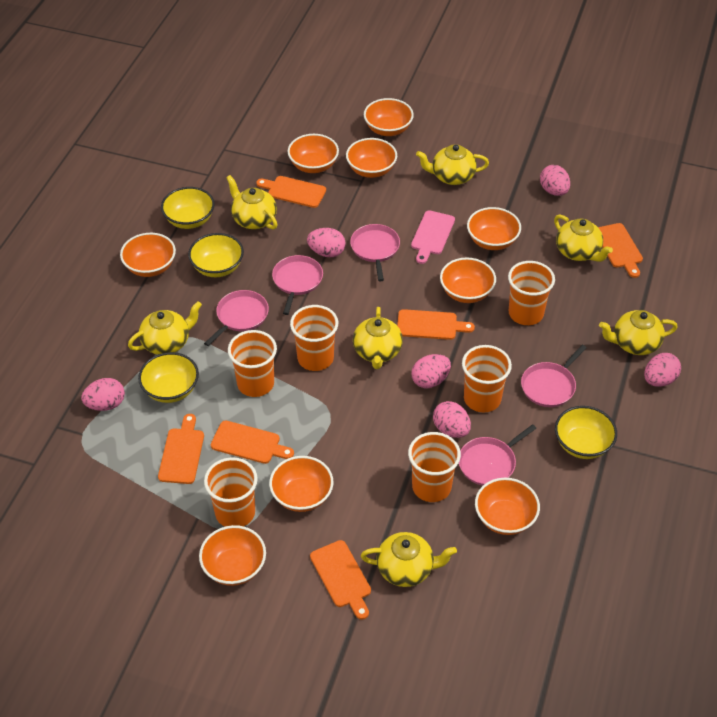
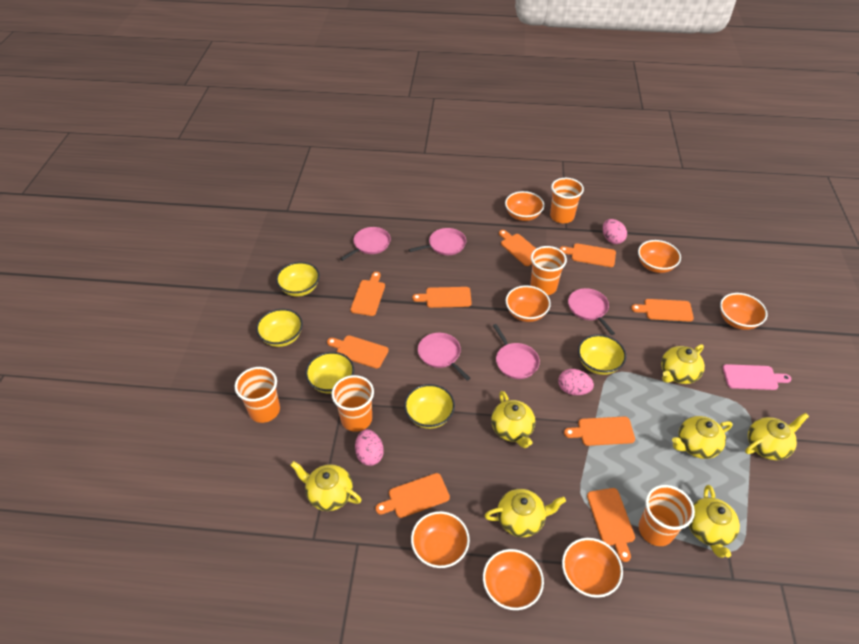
orange bowl: 9 -> 7
orange cup: 6 -> 5
orange cutting board: 6 -> 9
pink egg: 6 -> 3
yellow bowl: 4 -> 5

